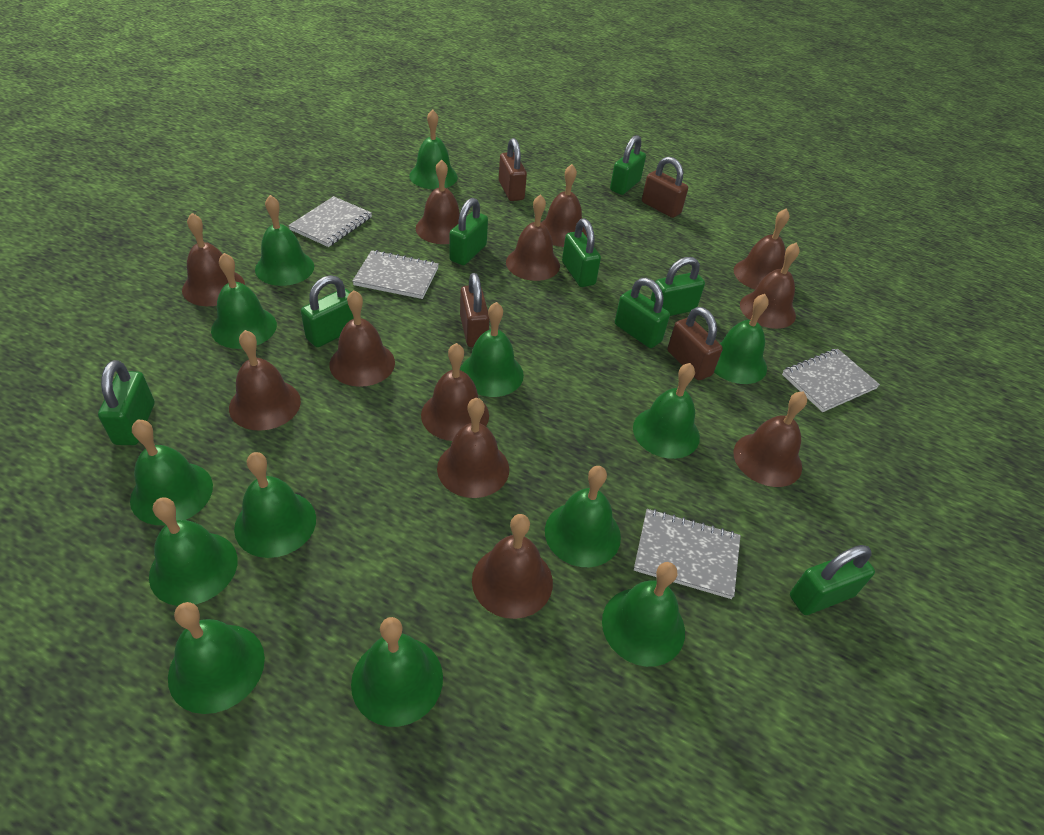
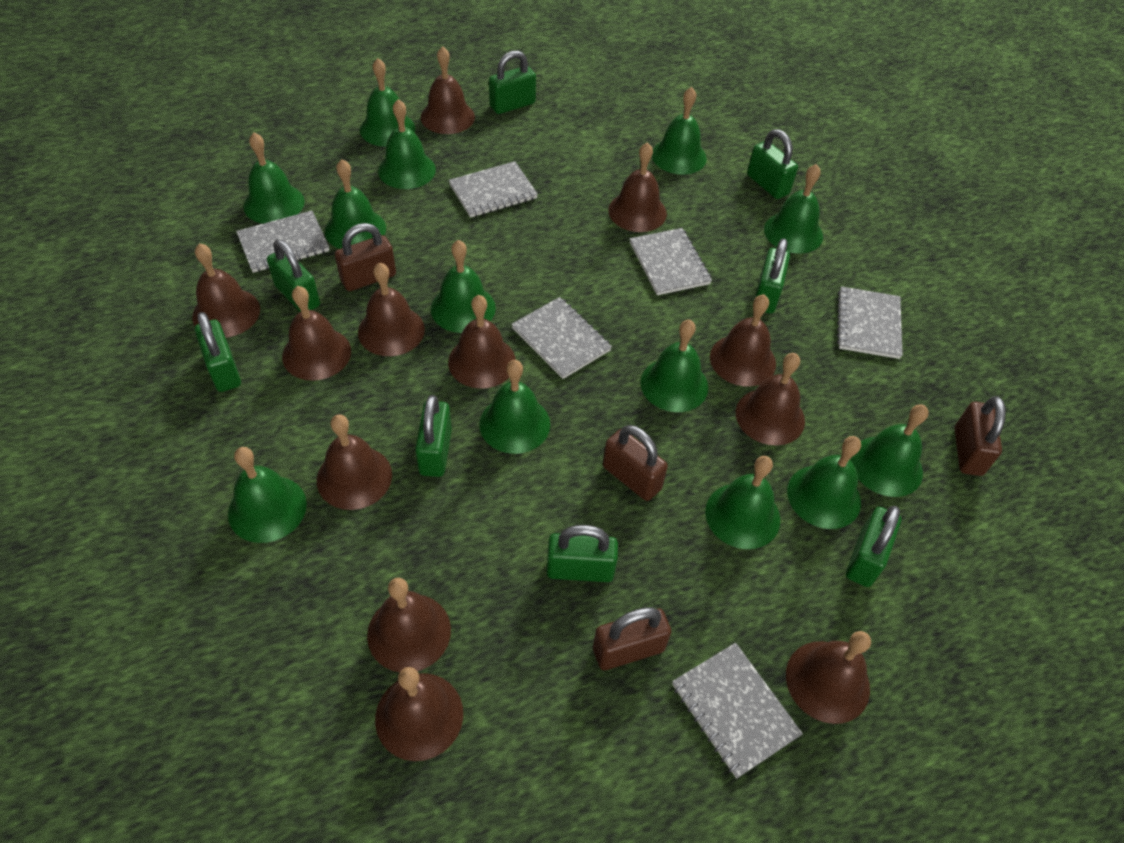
grey notebook: 4 -> 6

